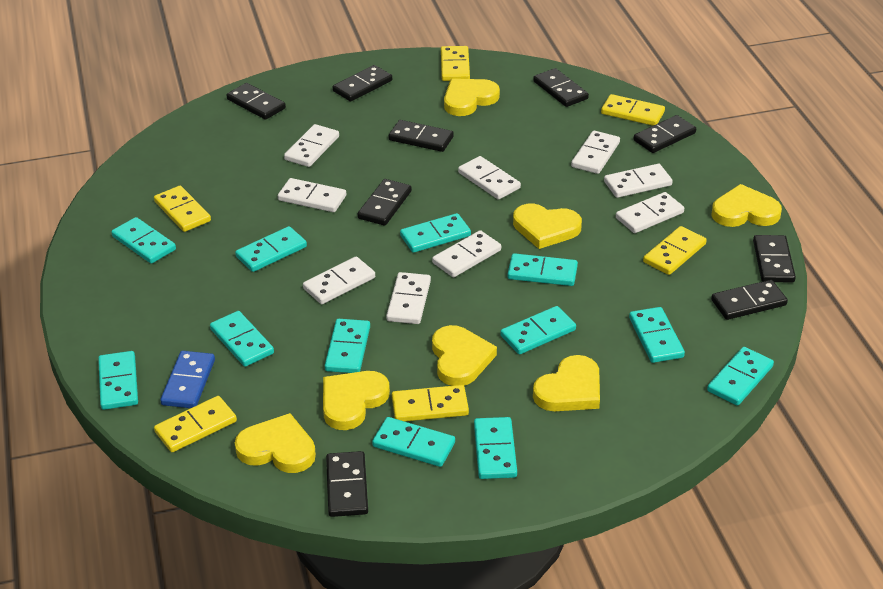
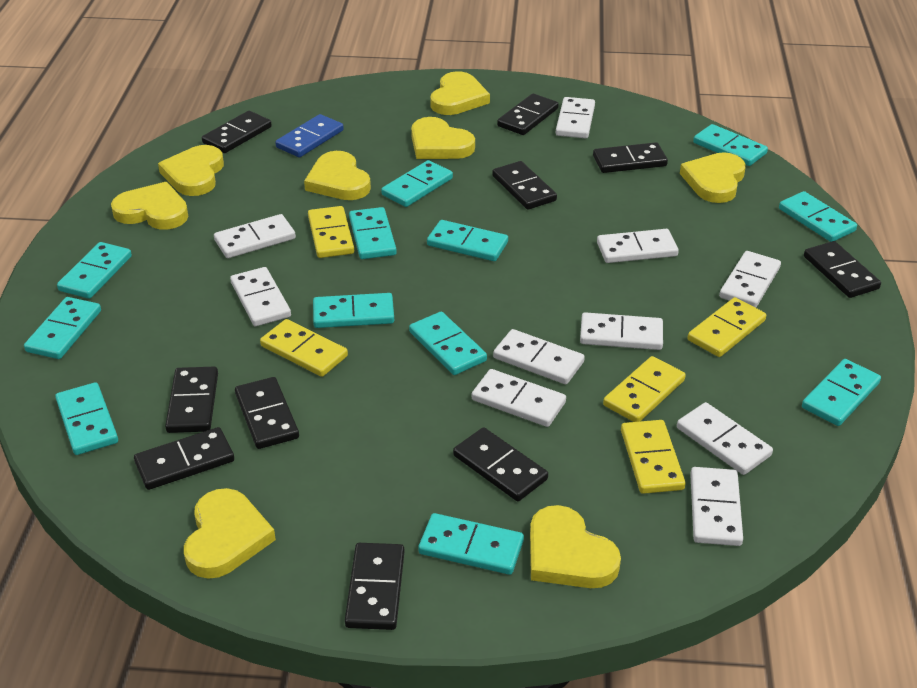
black domino: 9 -> 10
white domino: 9 -> 10
yellow domino: 6 -> 5
yellow heart: 7 -> 8

